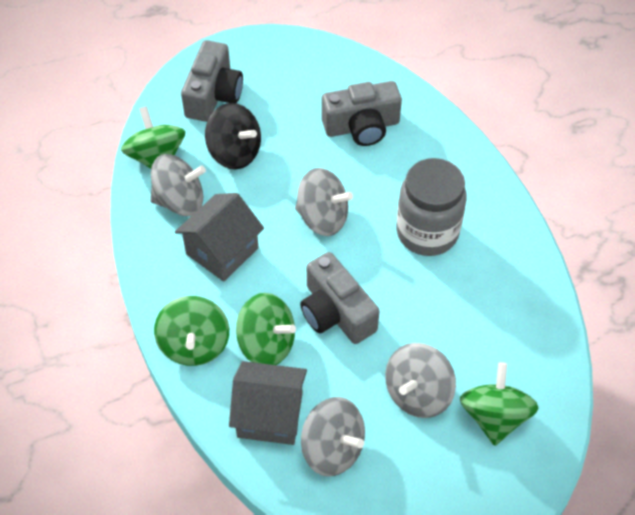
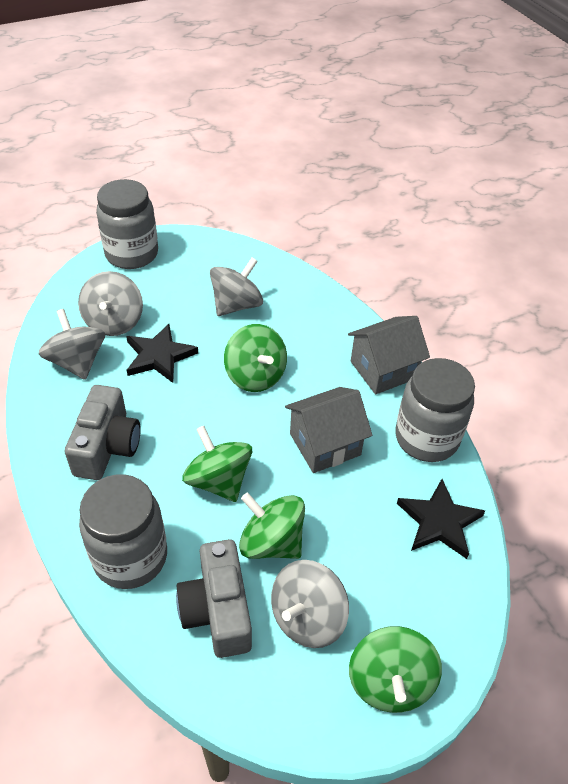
black spinning top: 1 -> 0
black star: 0 -> 2
grey camera: 3 -> 2
grey jar: 1 -> 3

